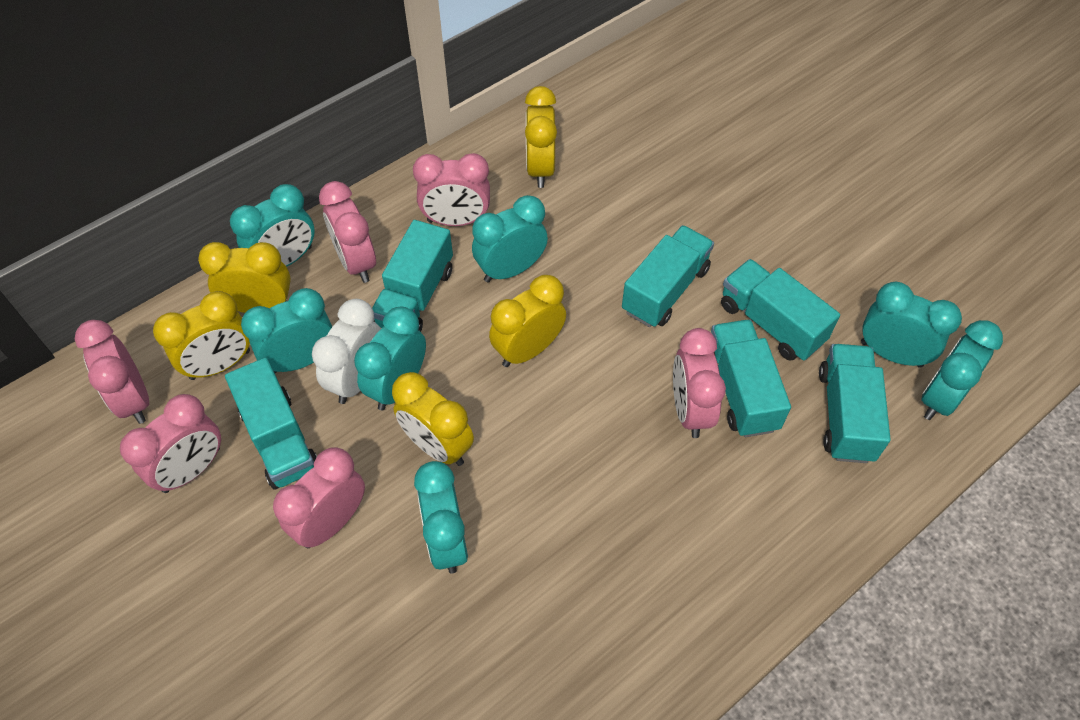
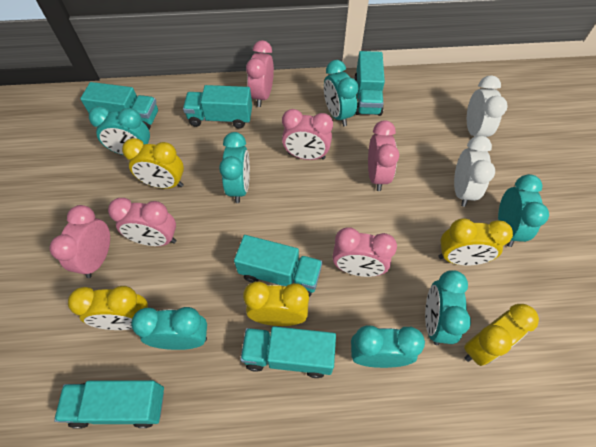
white clock: 1 -> 2

